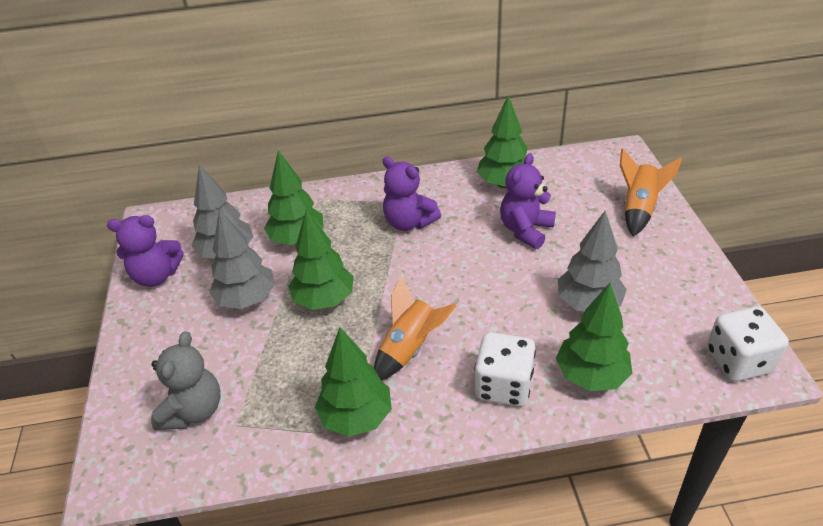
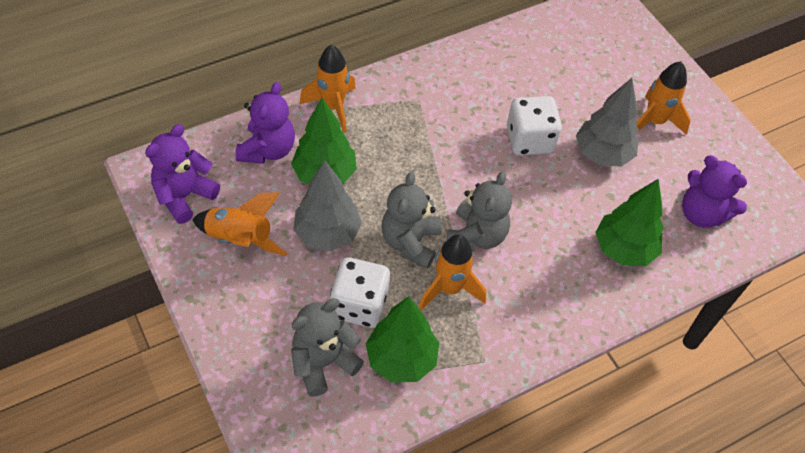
green tree: 5 -> 3
grey teddy bear: 1 -> 3
grey tree: 3 -> 2
orange rocket: 2 -> 4

